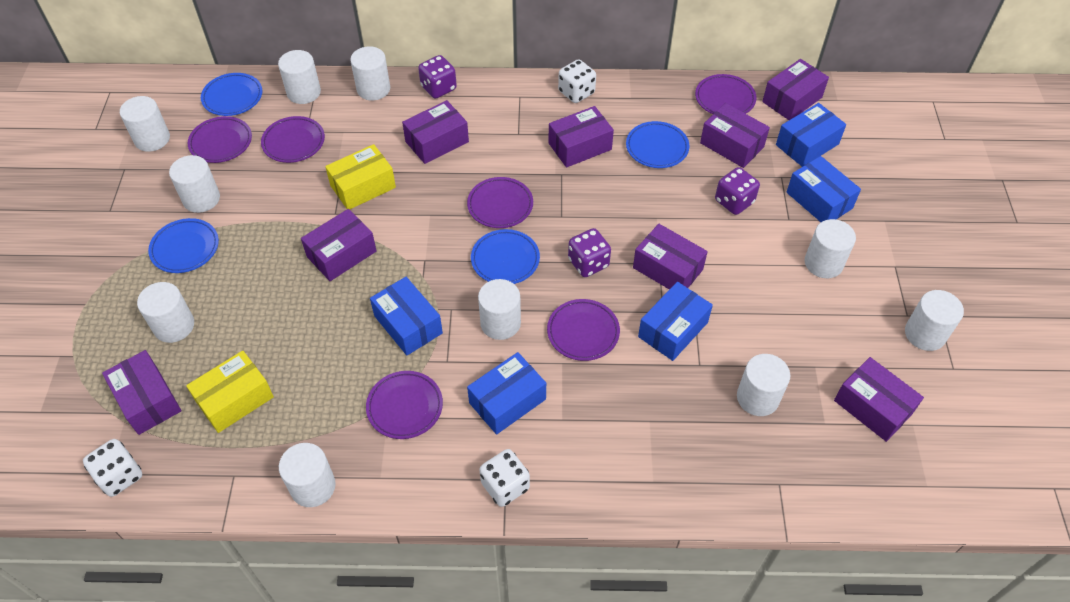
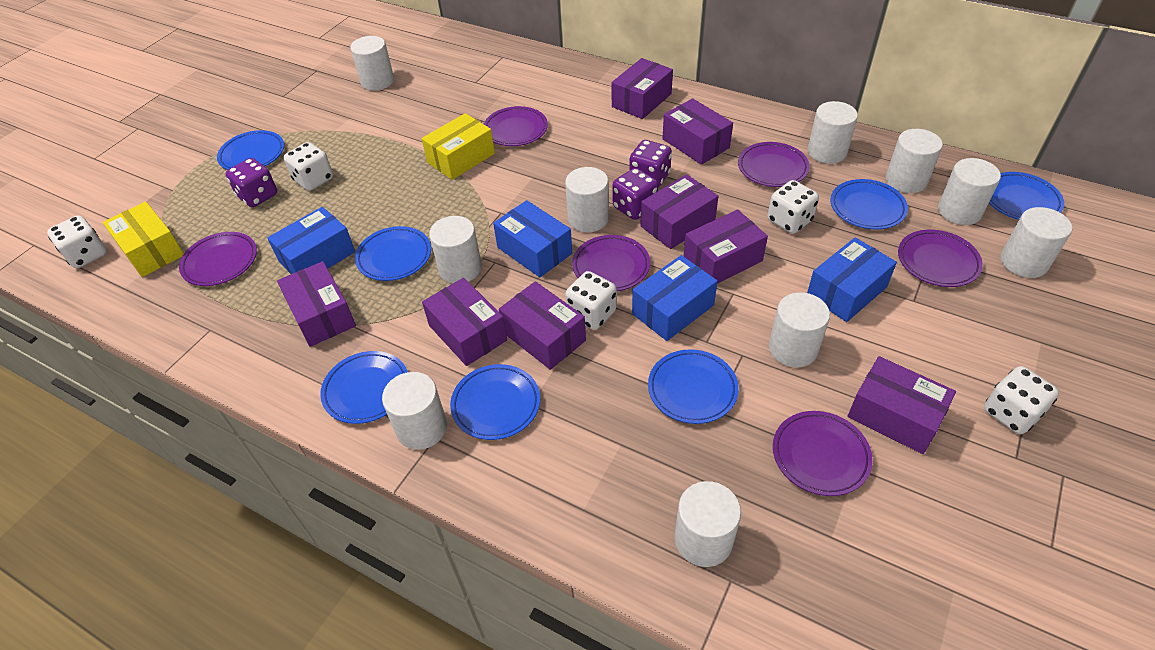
blue box: 5 -> 4
blue plate: 4 -> 7
white dice: 3 -> 5

